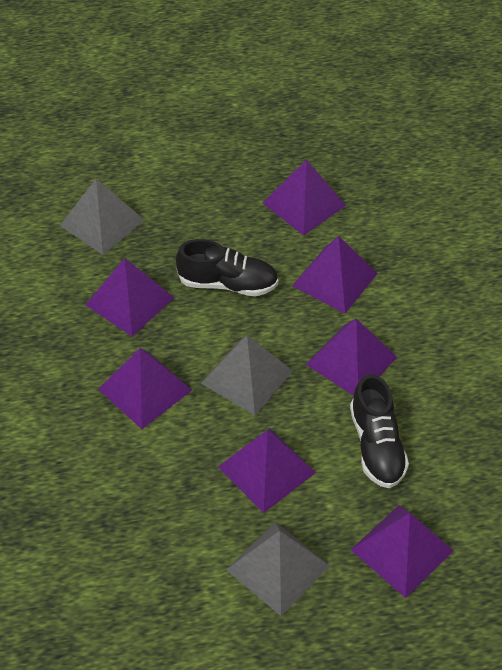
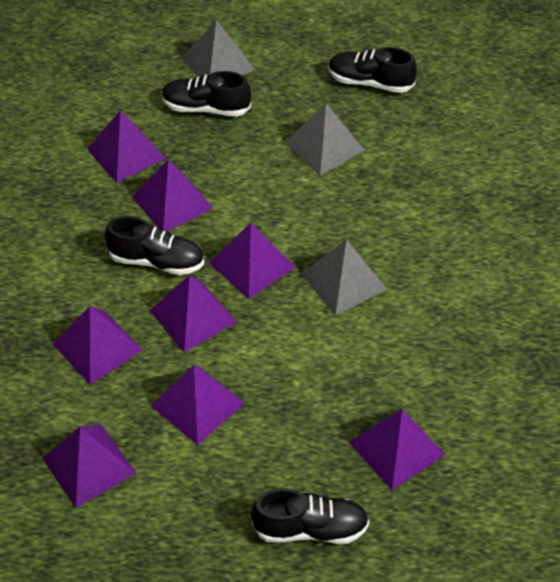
black shoe: 2 -> 4
purple pyramid: 7 -> 8

